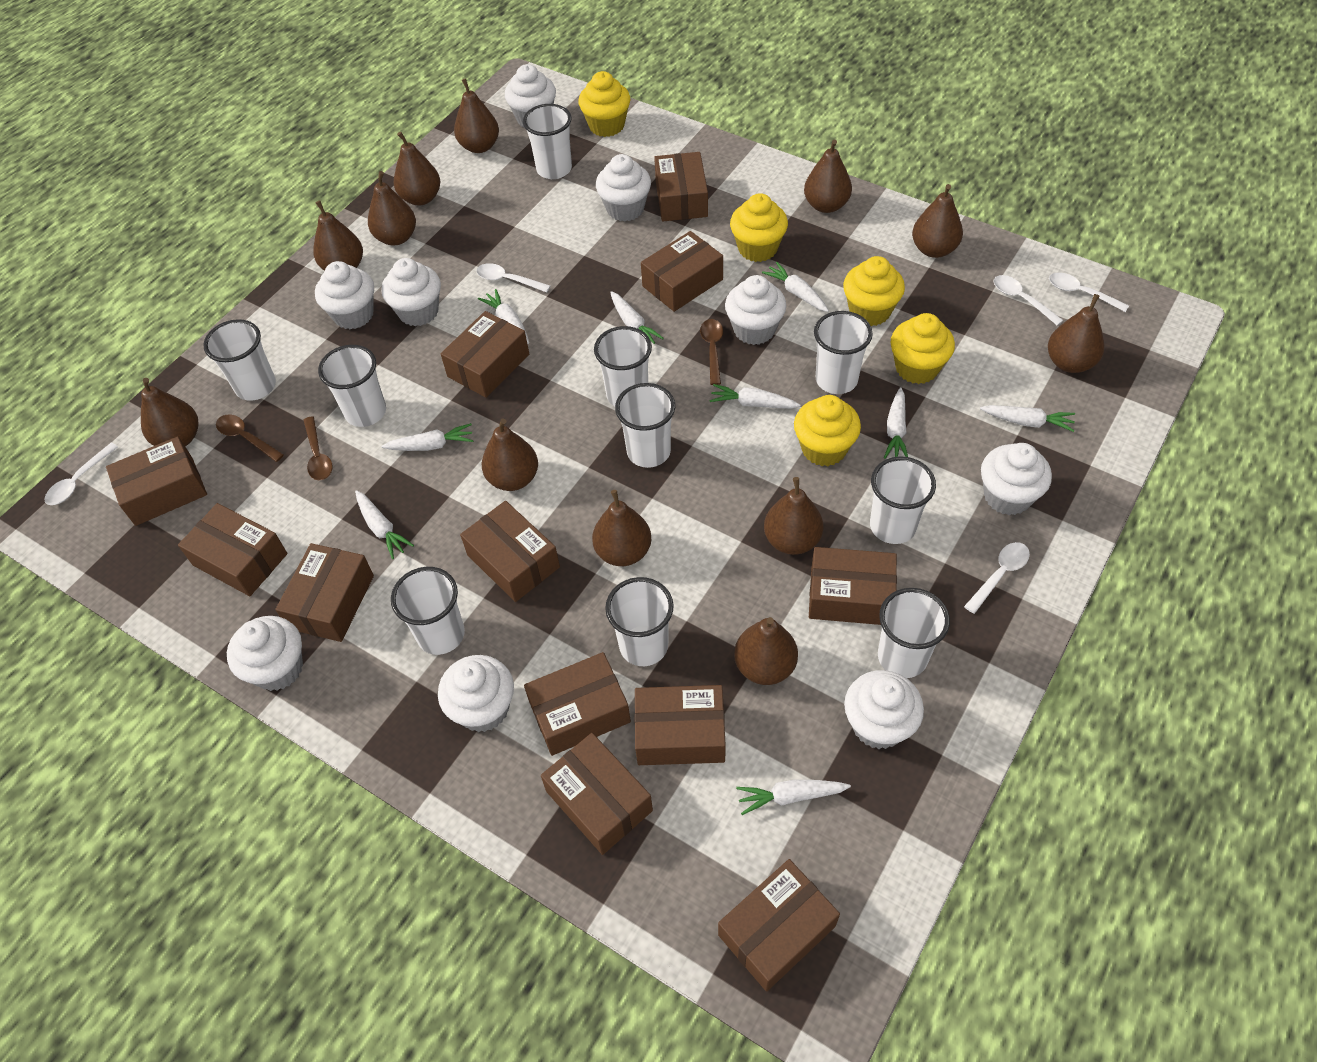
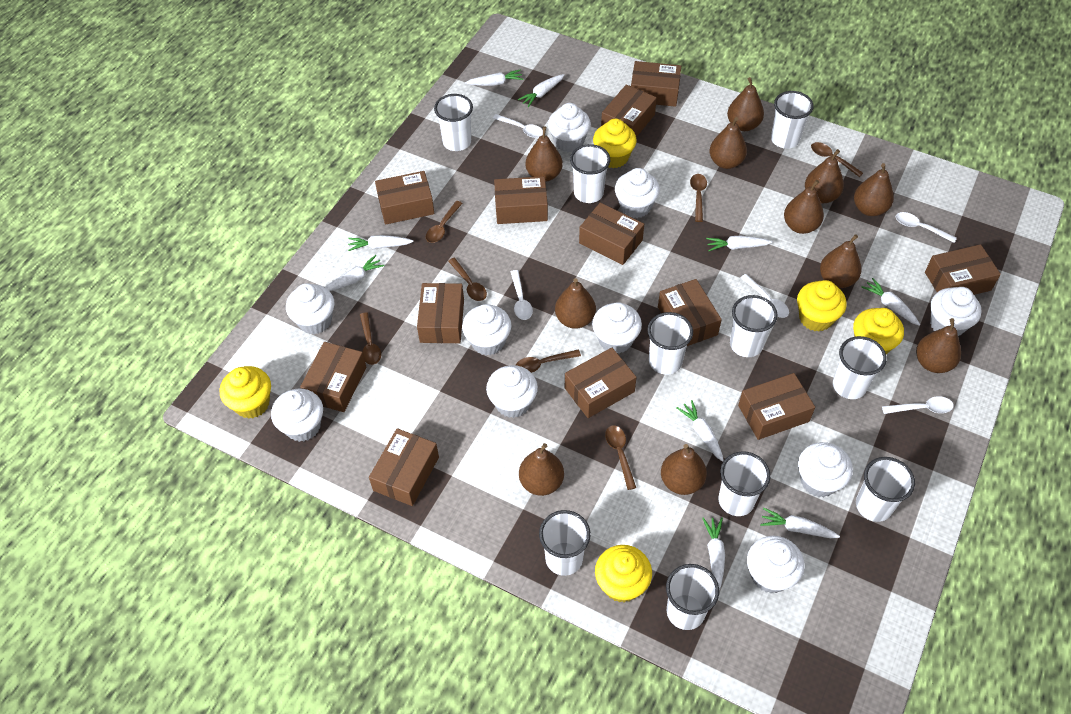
brown pear: 12 -> 11
brown spoon: 3 -> 7
white cupcake: 9 -> 10

